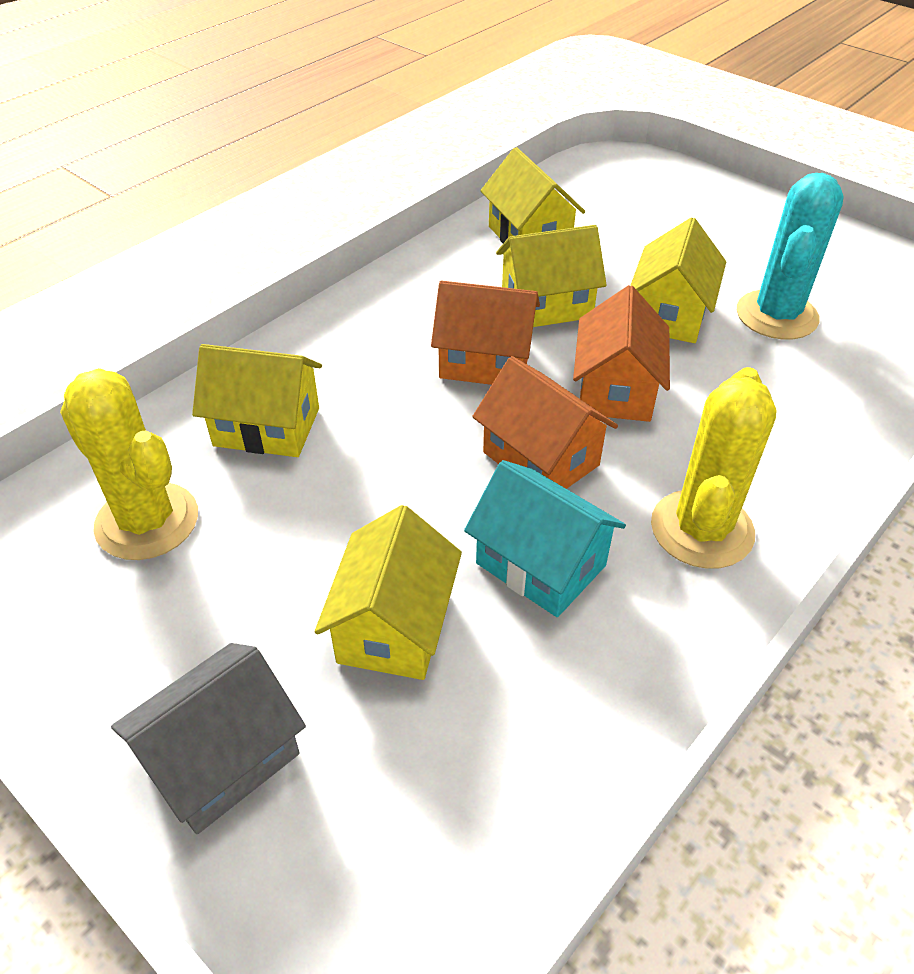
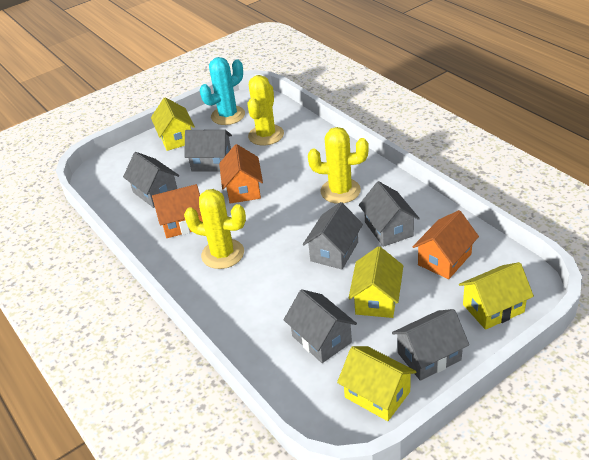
grey house: 1 -> 6
turquoise house: 1 -> 0
yellow cactus: 2 -> 3
yellow house: 5 -> 4

